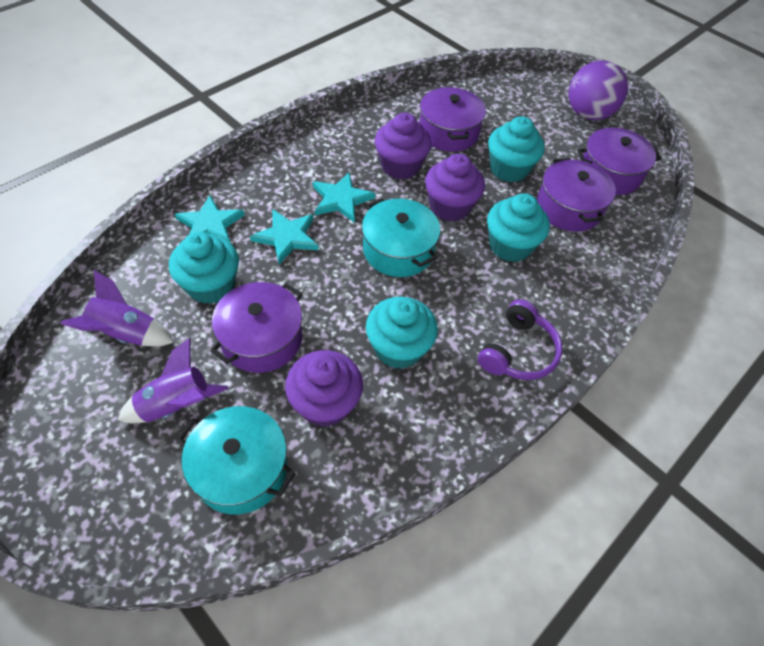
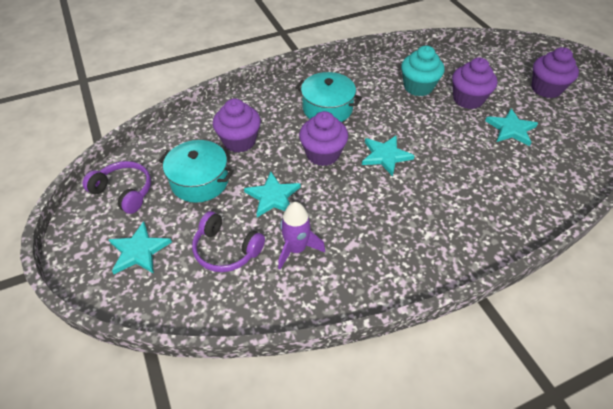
purple ball: 1 -> 0
purple cupcake: 3 -> 4
purple headphones: 1 -> 2
purple pot: 4 -> 0
purple rocket: 2 -> 1
turquoise cupcake: 4 -> 1
turquoise star: 3 -> 4

